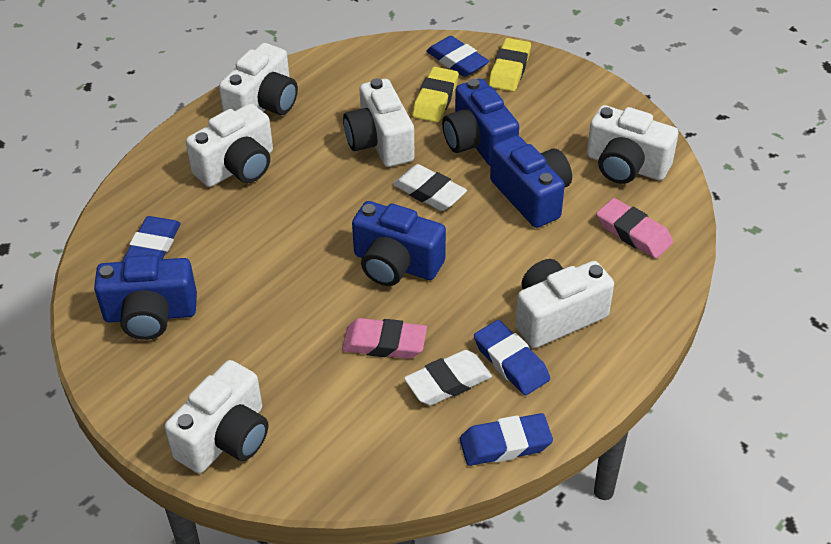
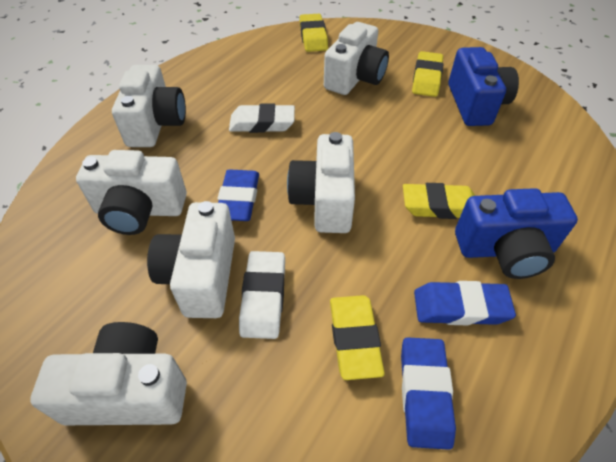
blue camera: 4 -> 2
blue eraser: 4 -> 3
pink eraser: 2 -> 0
yellow eraser: 2 -> 4

